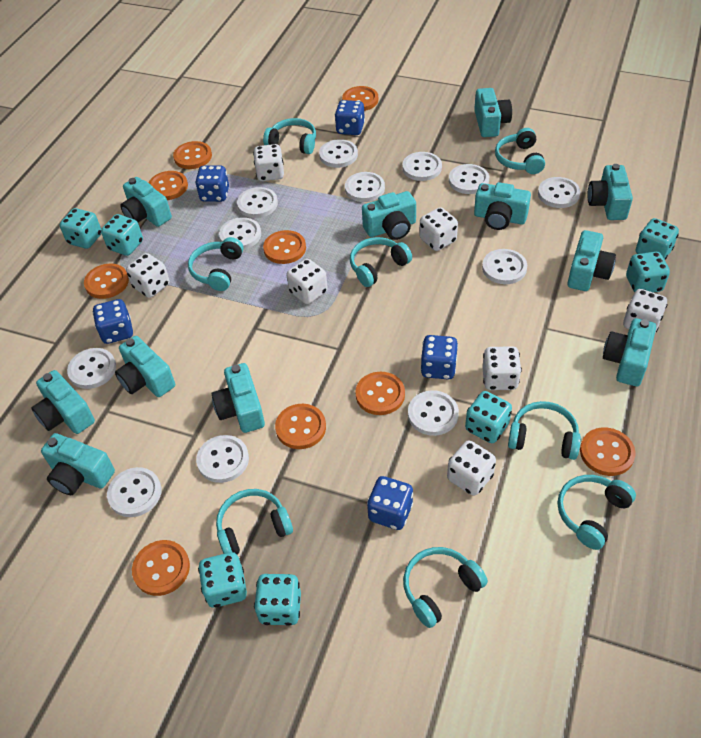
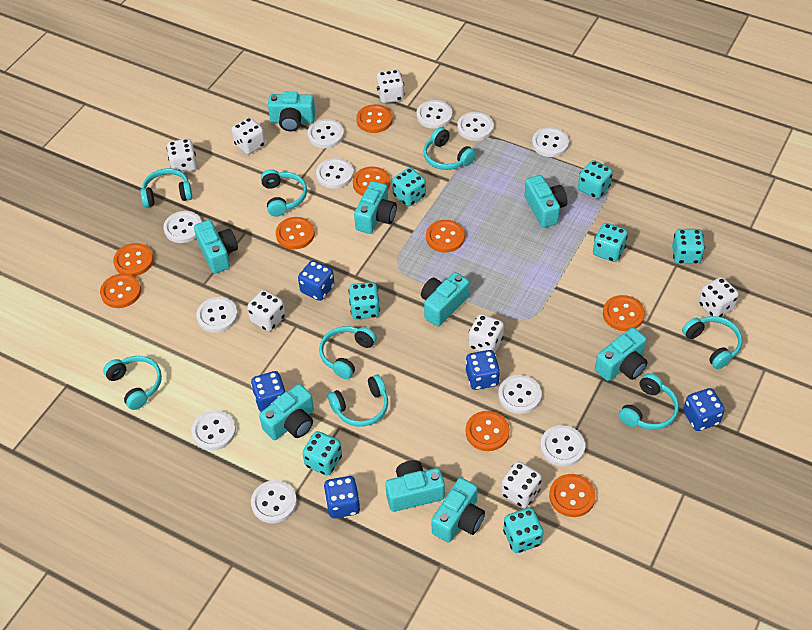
turquoise camera: 11 -> 9
white button: 12 -> 11

